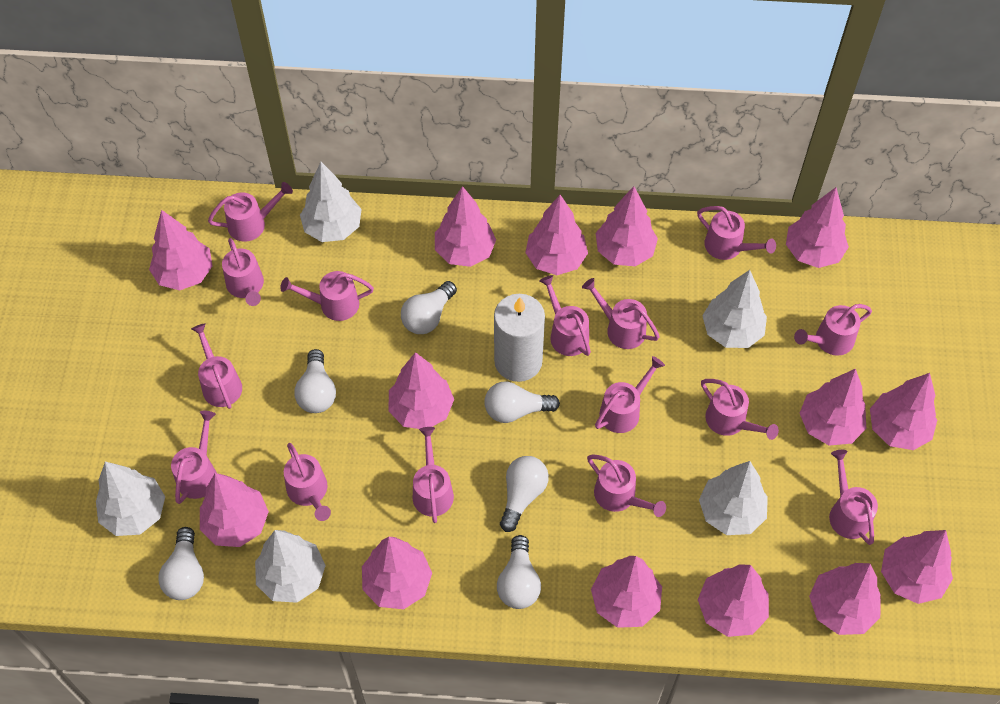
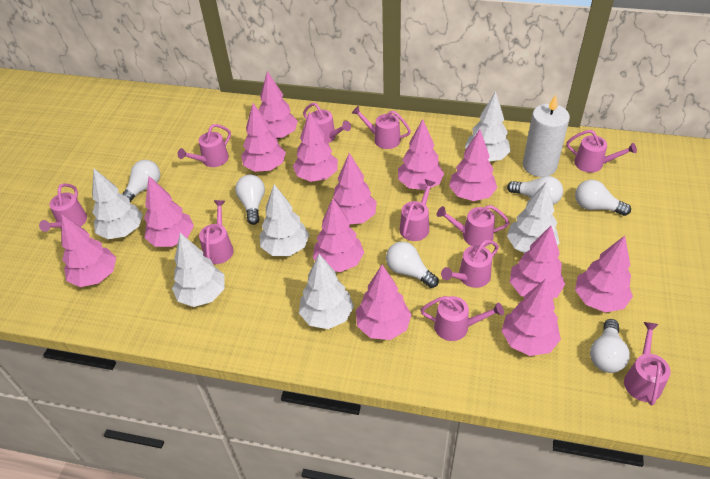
pink tree: 14 -> 13
pink watering can: 15 -> 11
white tree: 5 -> 6

